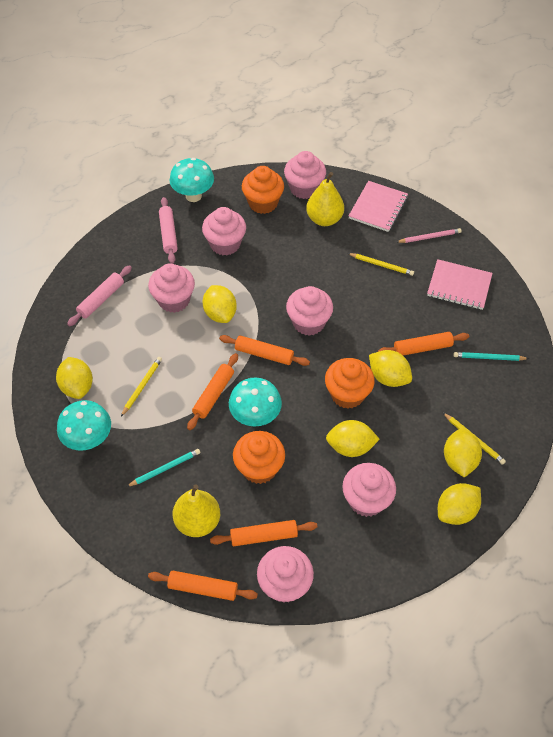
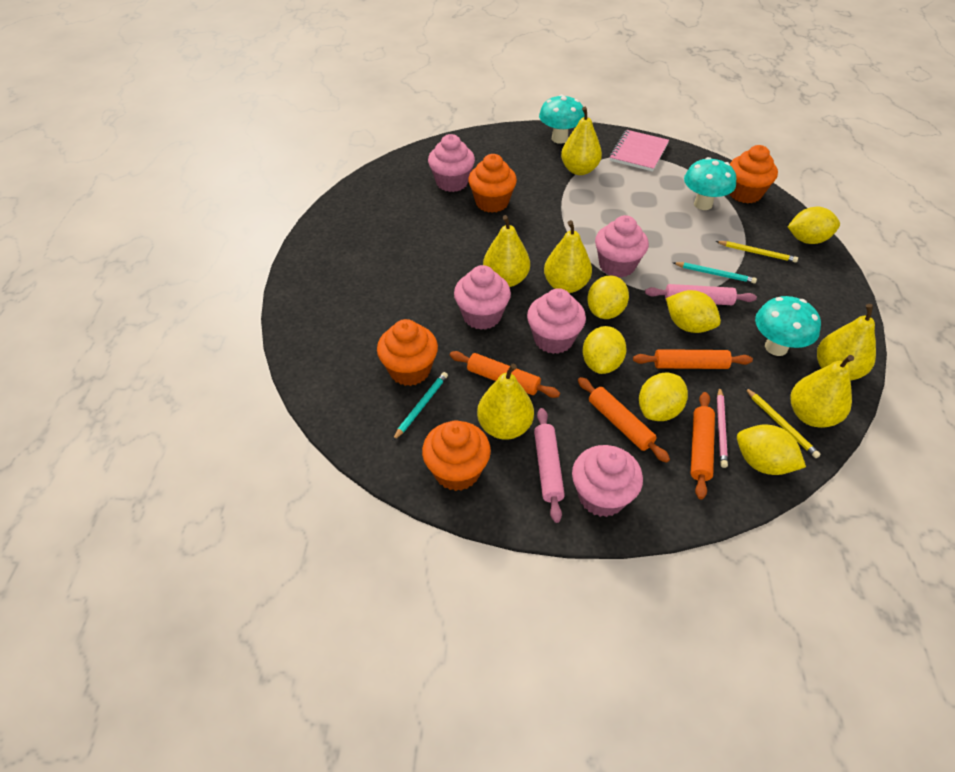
orange cupcake: 3 -> 4
orange rolling pin: 5 -> 4
pink cupcake: 6 -> 5
pink notebook: 2 -> 1
yellow pear: 2 -> 6
yellow pencil: 3 -> 2

